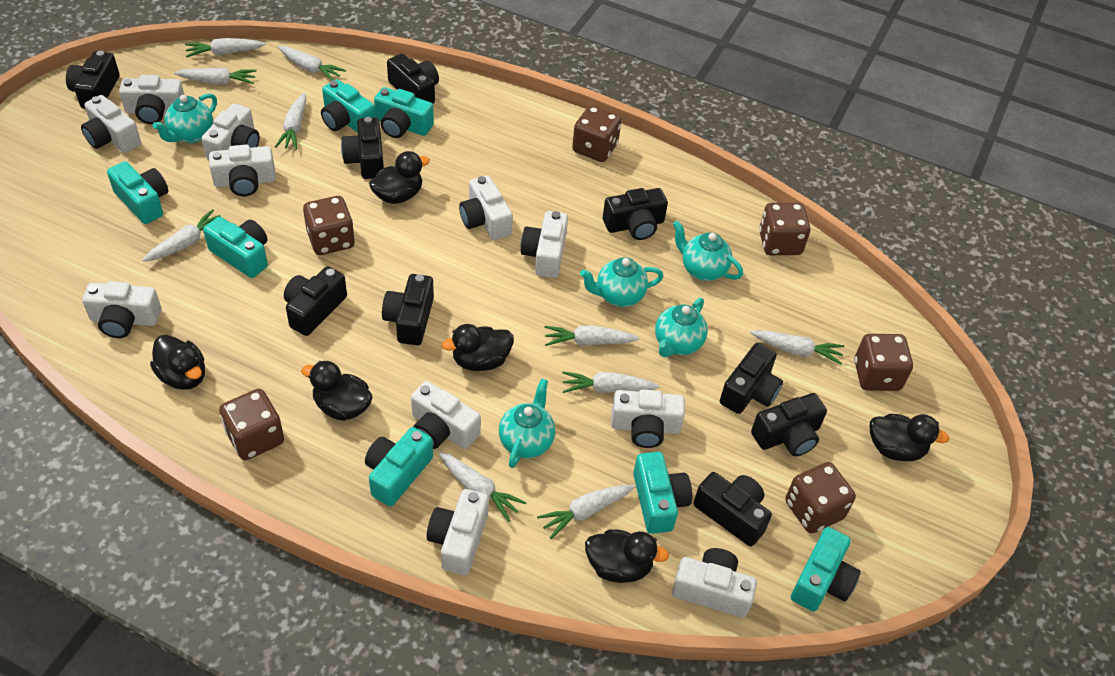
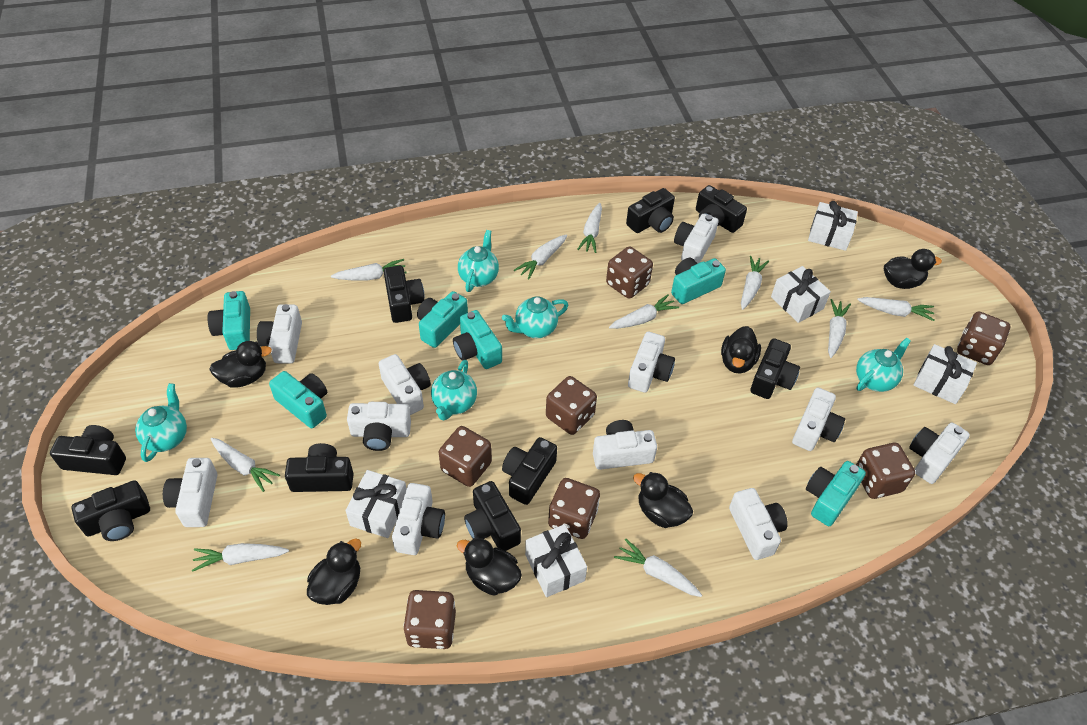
brown dice: 6 -> 7
turquoise camera: 7 -> 6
white gift: 0 -> 5

